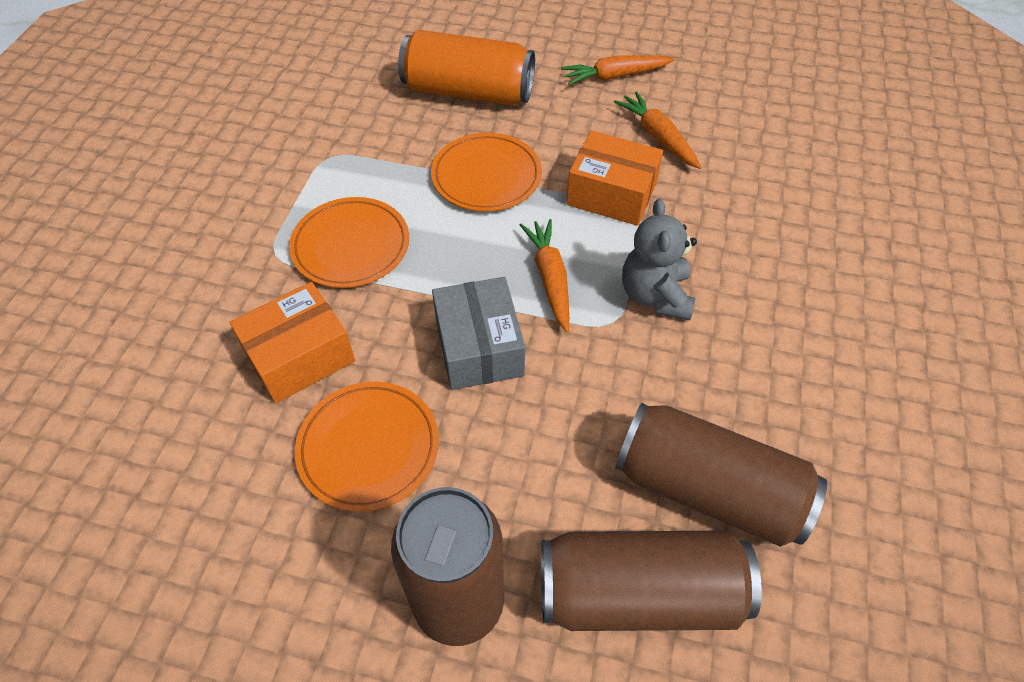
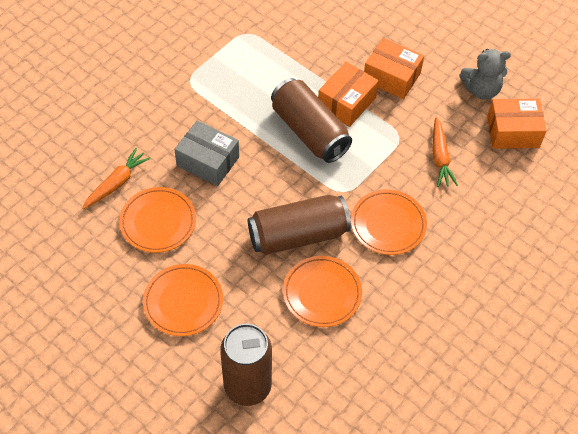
orange box: 2 -> 3
orange can: 1 -> 0
orange carrot: 3 -> 2
orange plate: 3 -> 4

